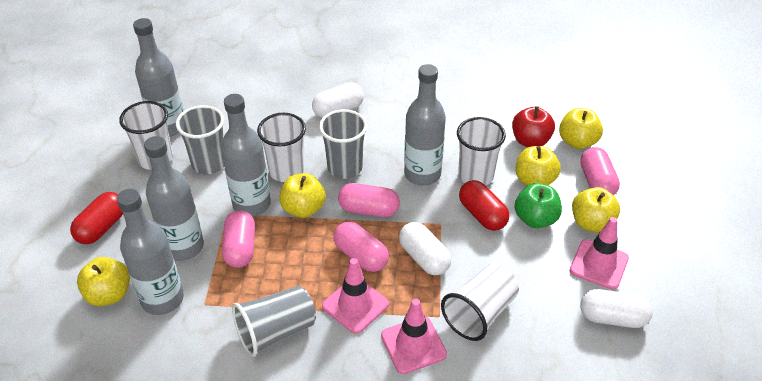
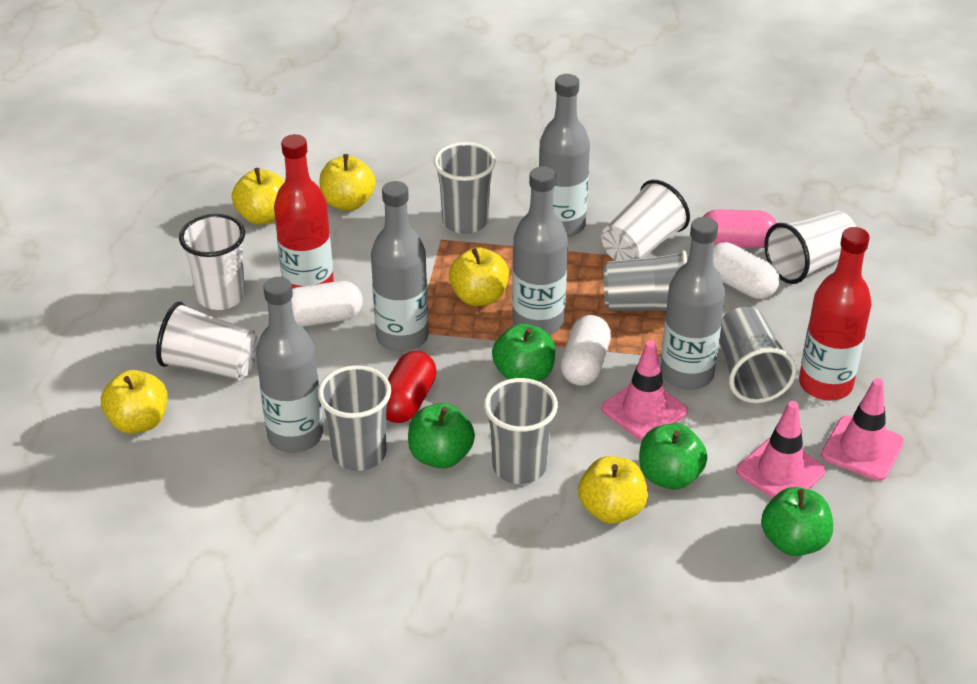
green apple: 1 -> 4
grey cup: 3 -> 5
pink capsule: 4 -> 1
red apple: 1 -> 0
red bottle: 0 -> 2
red capsule: 2 -> 1

